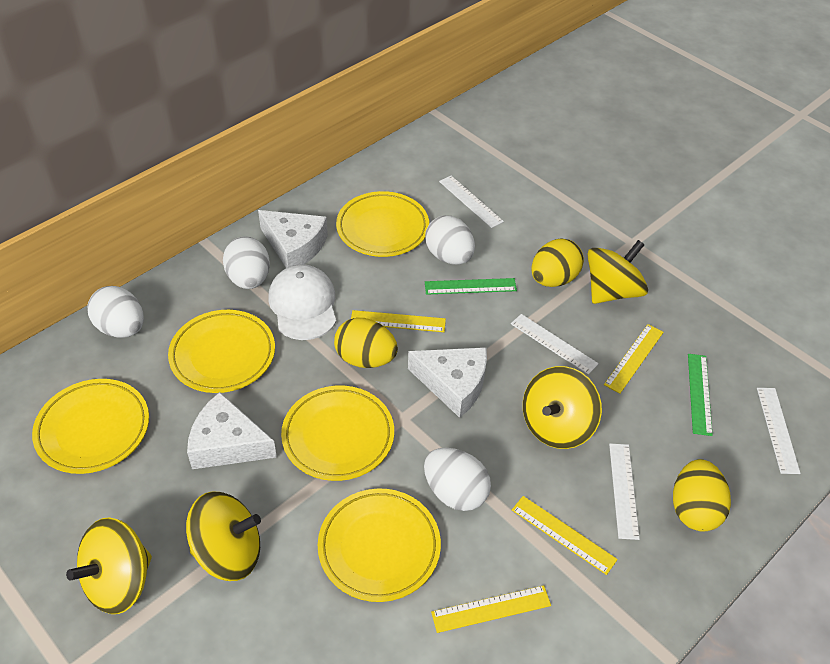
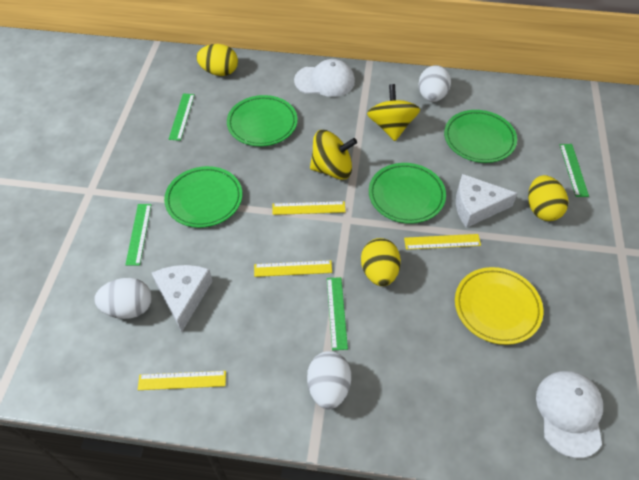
green plate: 0 -> 4
green ruler: 2 -> 4
white cap: 1 -> 2
white cheese: 3 -> 2
white egg: 4 -> 3
white ruler: 4 -> 0
yellow plate: 5 -> 1
yellow spinning top: 4 -> 2

